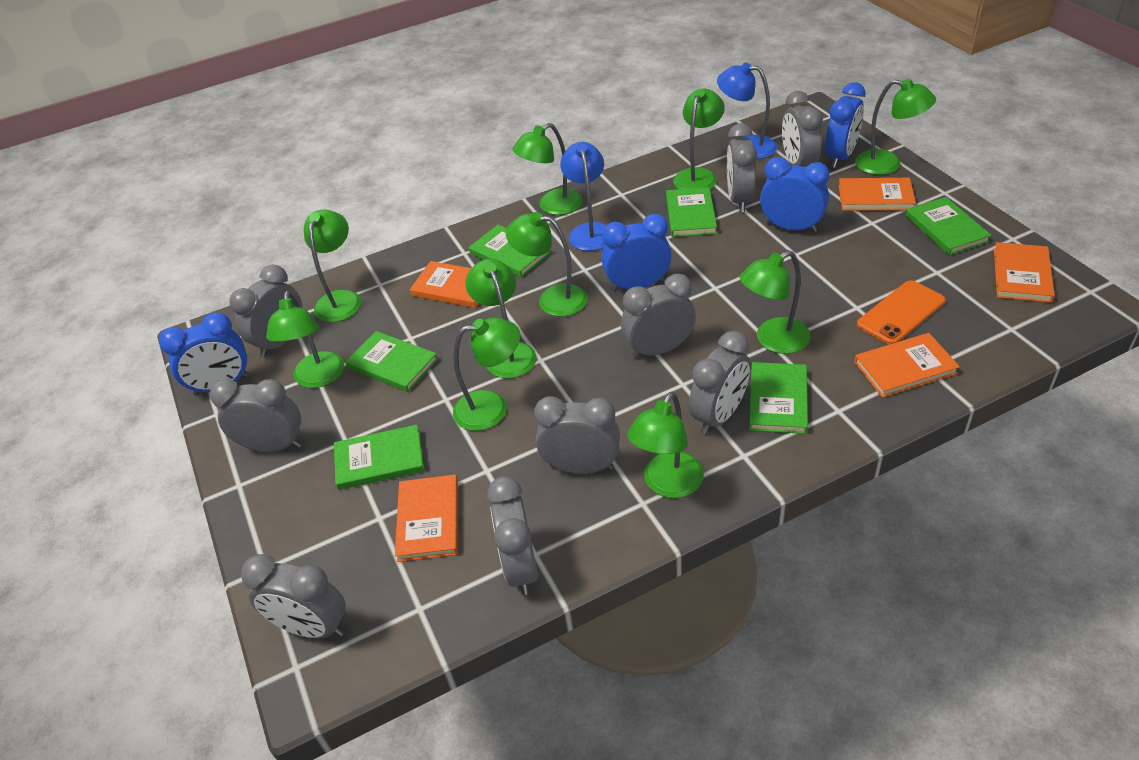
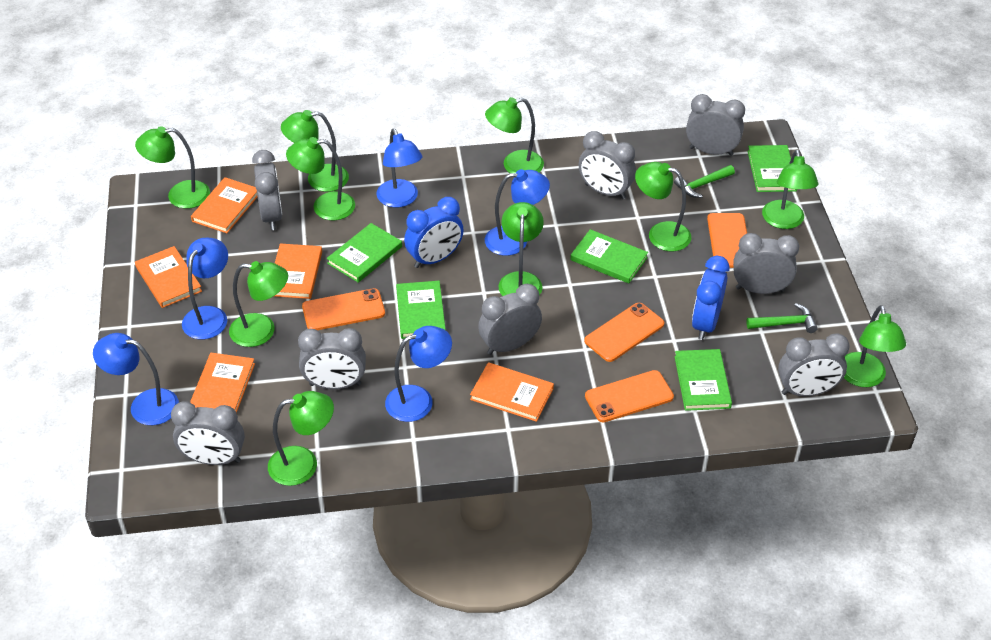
blue clock: 4 -> 2
blue lamp: 2 -> 5
green book: 6 -> 5
green hammer: 0 -> 2
grey clock: 9 -> 8
orange phone: 1 -> 4

